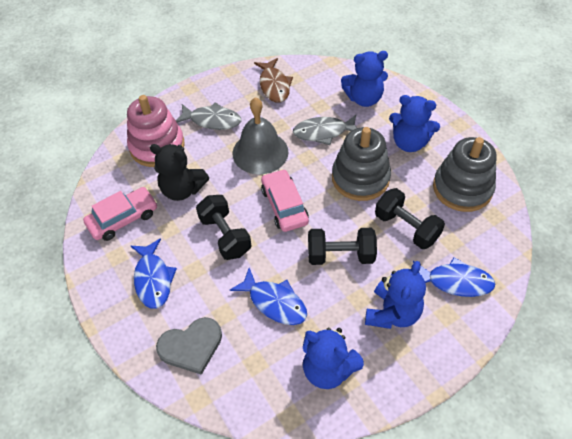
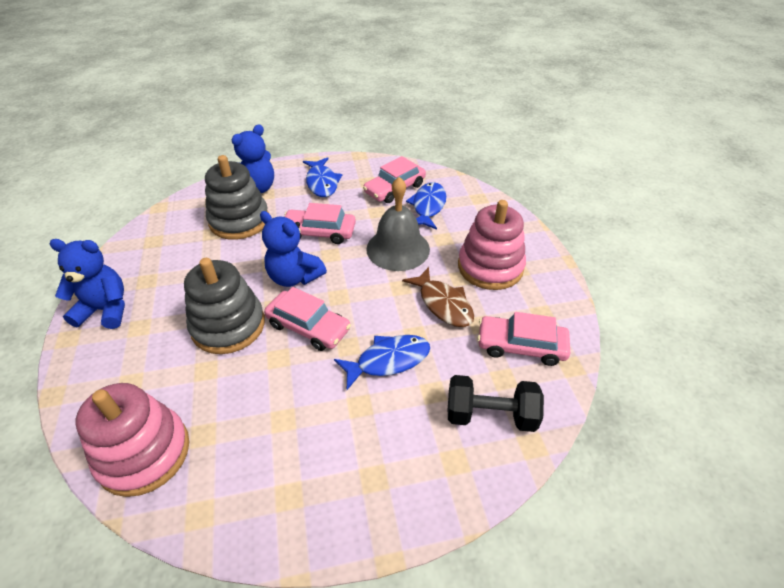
black dumbbell: 3 -> 1
black teddy bear: 1 -> 0
blue teddy bear: 4 -> 3
grey fish: 2 -> 0
grey heart: 1 -> 0
pink car: 2 -> 4
pink stacking toy: 1 -> 2

